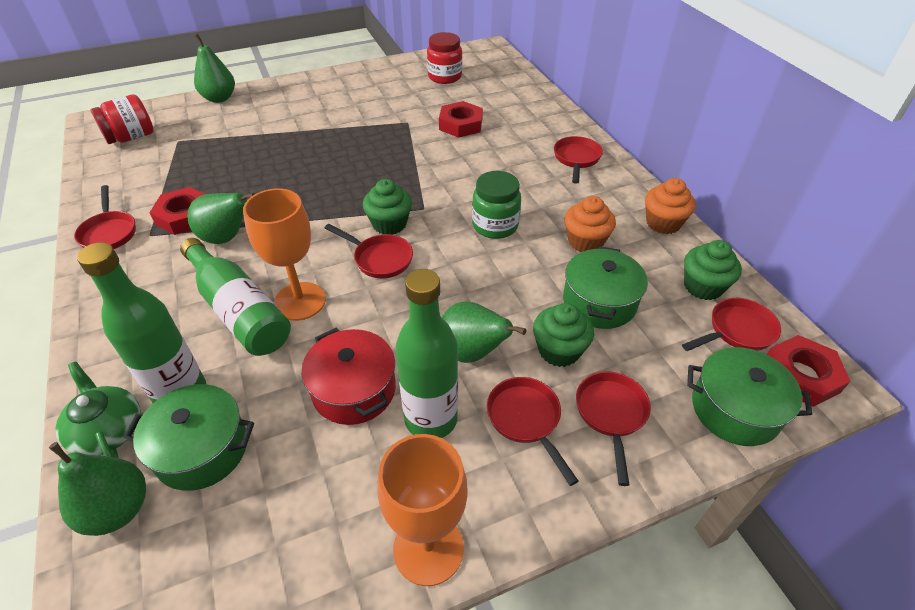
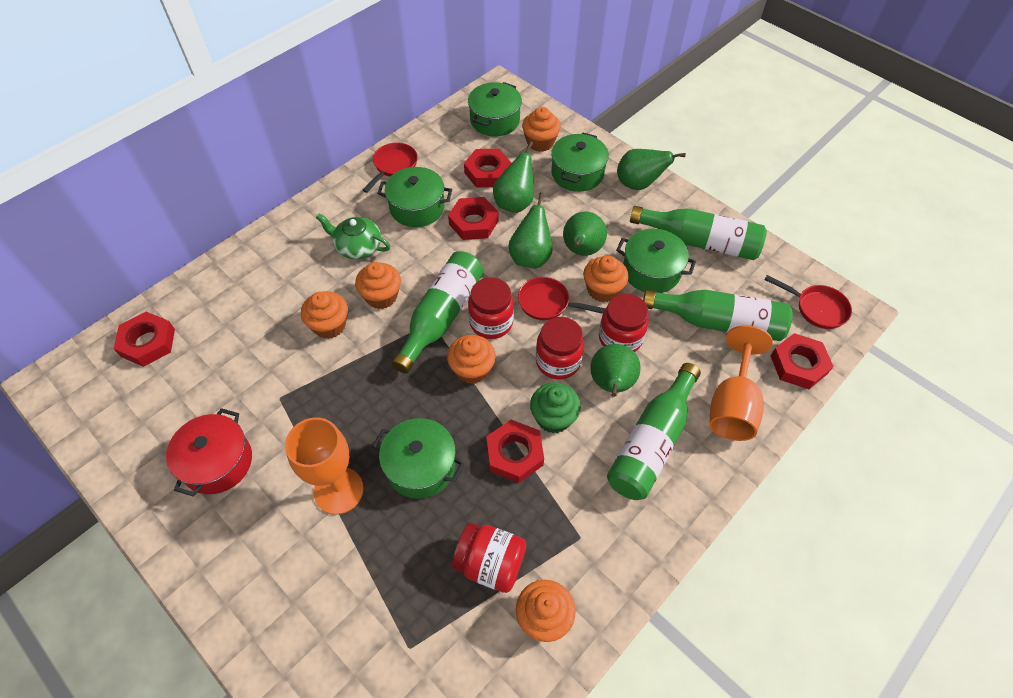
green bottle: 3 -> 4
green cupcake: 3 -> 1
green jar: 1 -> 0
green pear: 4 -> 5
green pot: 3 -> 5
orange cupcake: 2 -> 6
red jar: 2 -> 4
red nut: 3 -> 5
red pan: 6 -> 3

